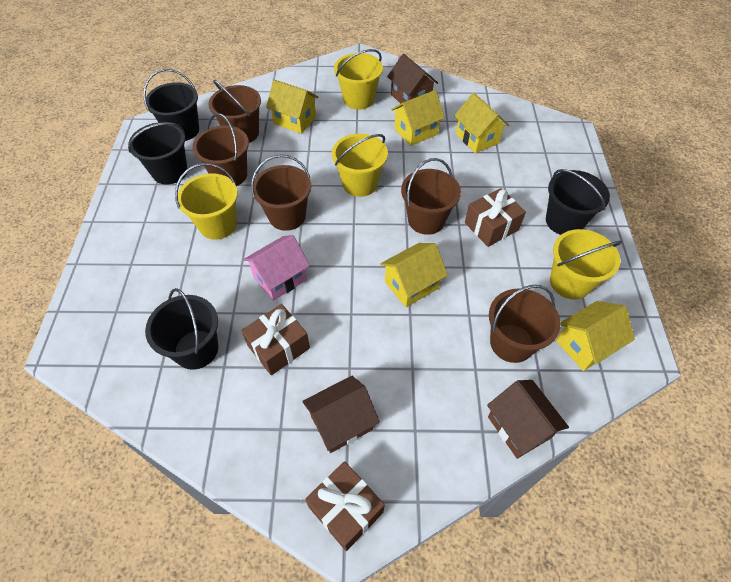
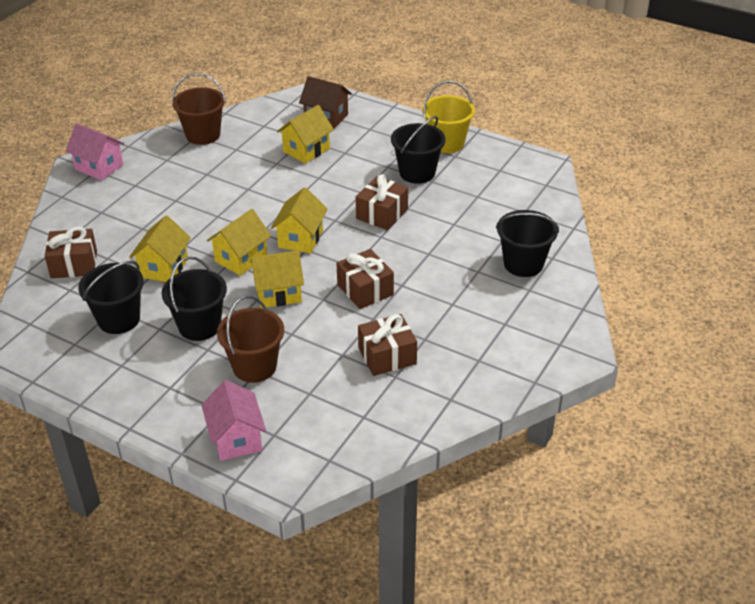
brown bucket: 5 -> 2
brown gift: 3 -> 4
brown house: 3 -> 1
pink house: 1 -> 2
yellow bucket: 4 -> 1

